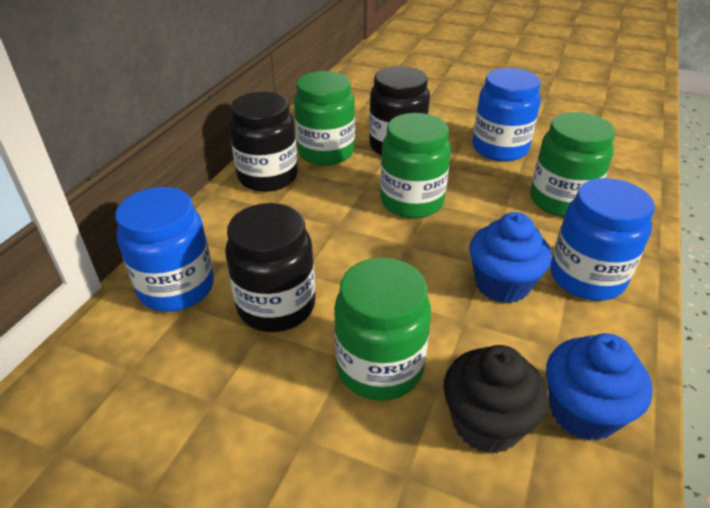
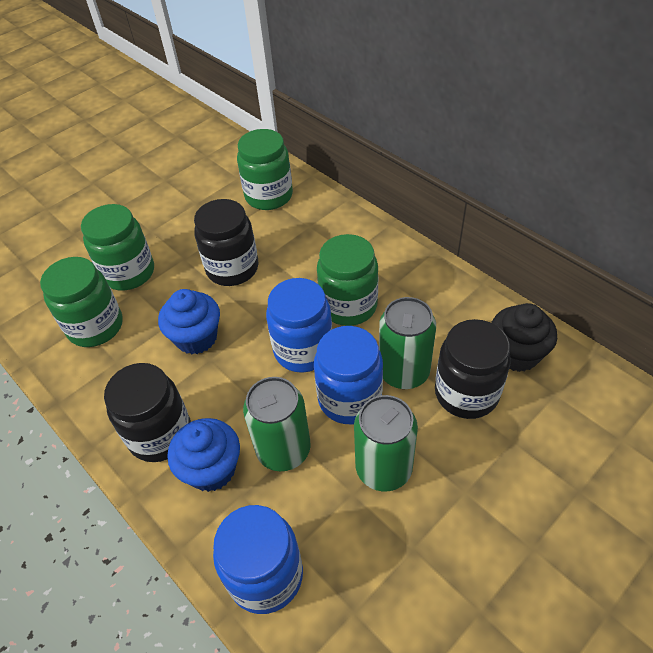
green can: 0 -> 3

